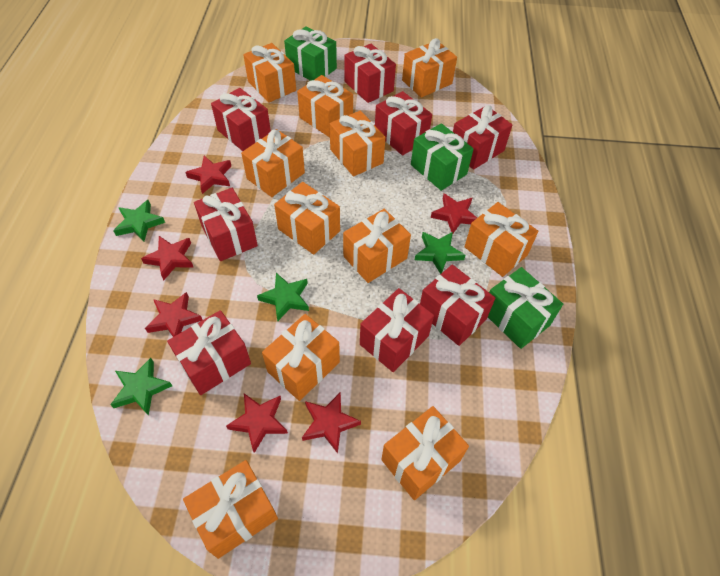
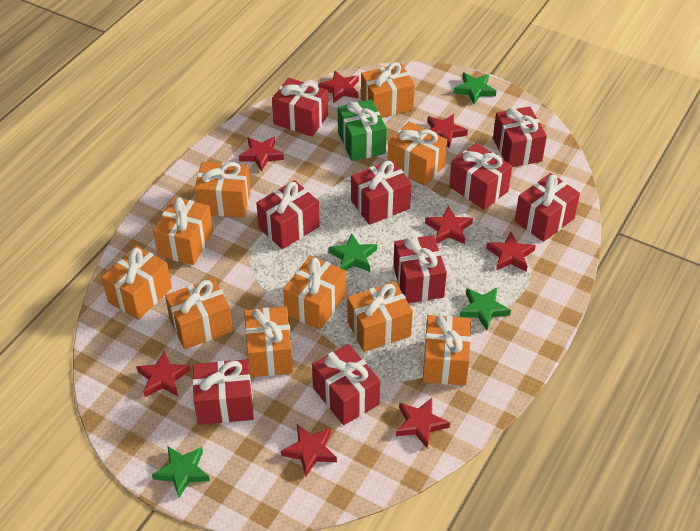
green gift: 3 -> 1
orange gift: 11 -> 10
red gift: 8 -> 9
red star: 6 -> 8

